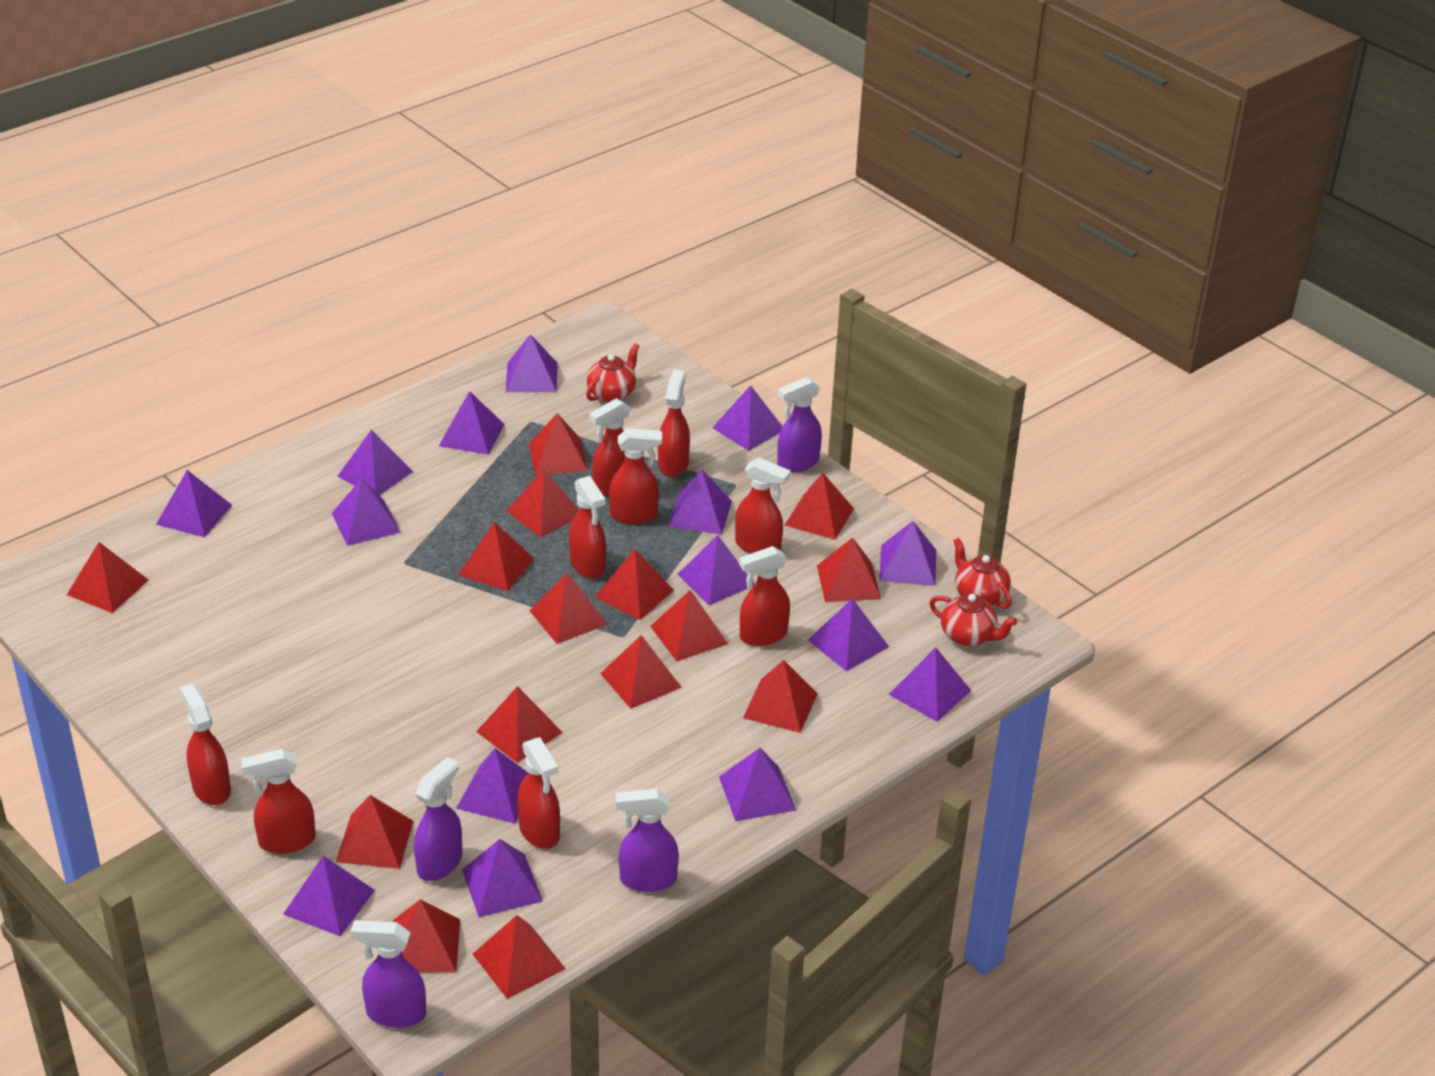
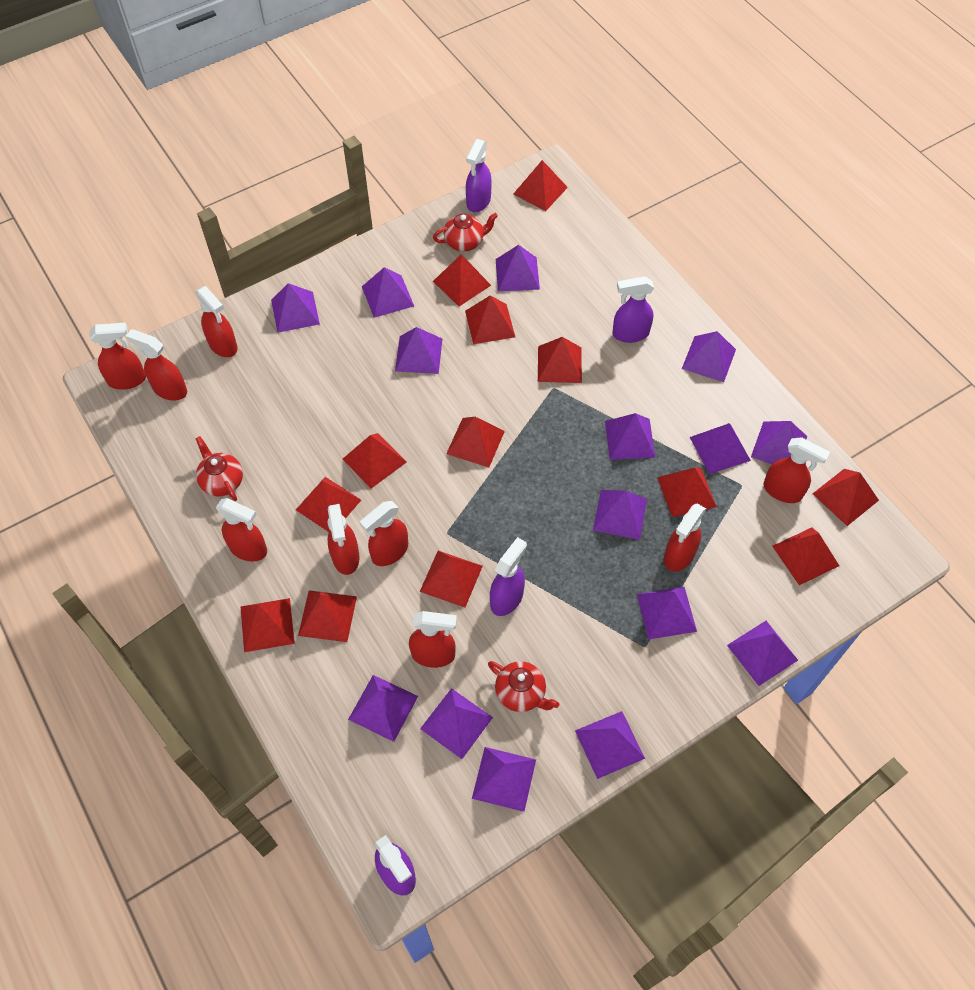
red pyramid: 15 -> 13

